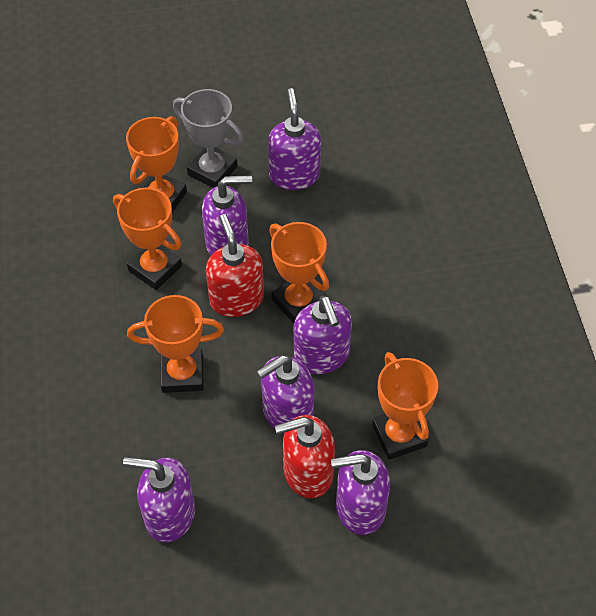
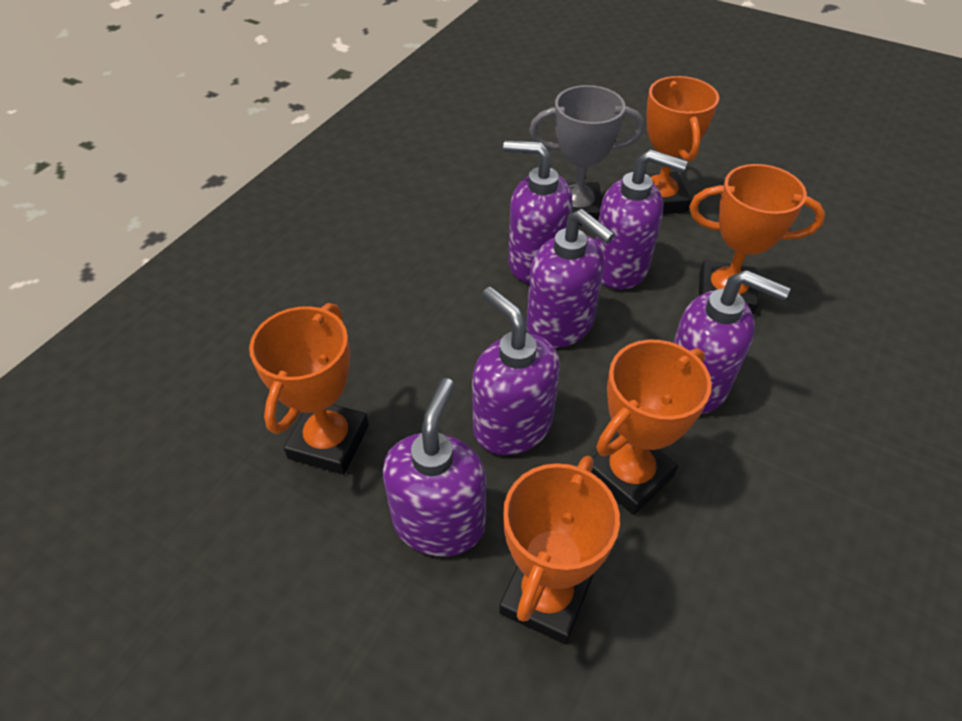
red soap dispenser: 2 -> 0

